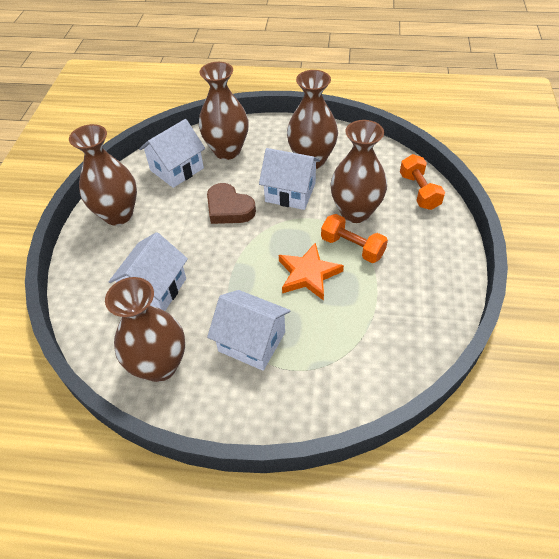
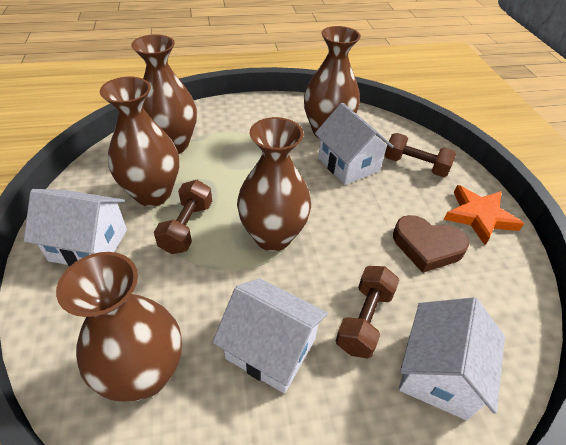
brown dumbbell: 0 -> 3
orange dumbbell: 2 -> 0

